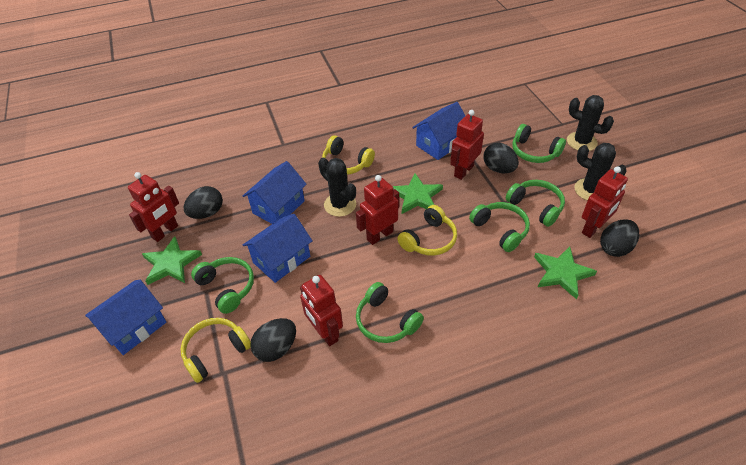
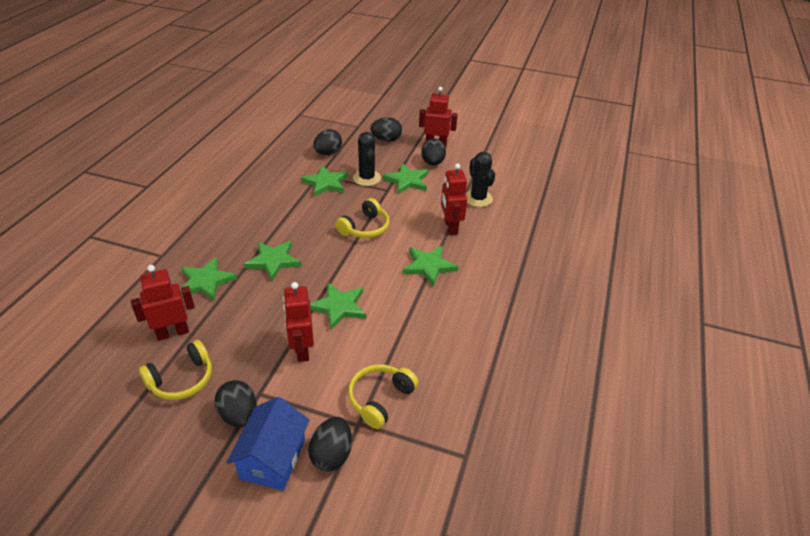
black cactus: 3 -> 2
black egg: 4 -> 5
blue house: 4 -> 1
green headphones: 5 -> 0
green star: 3 -> 6
red robot: 5 -> 4

